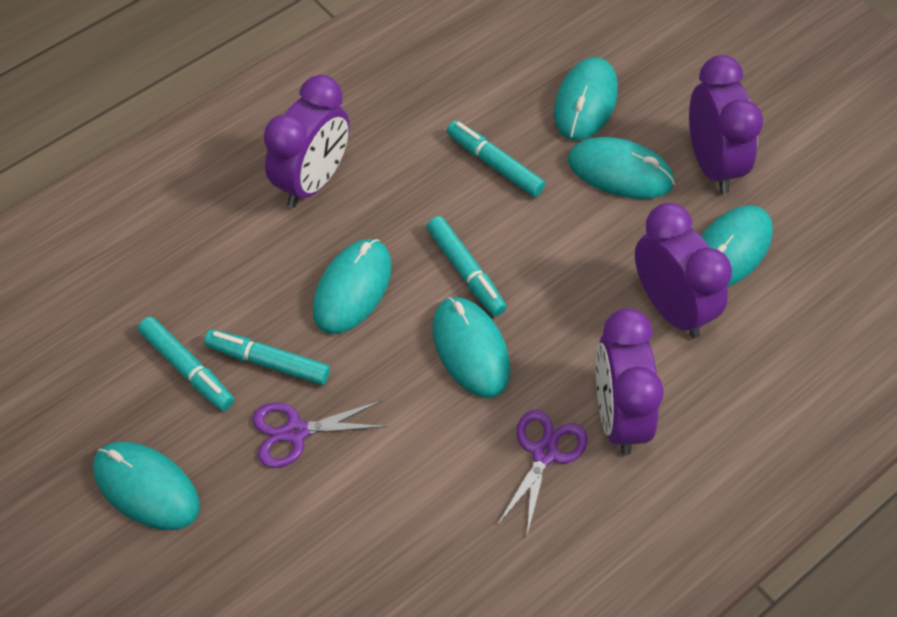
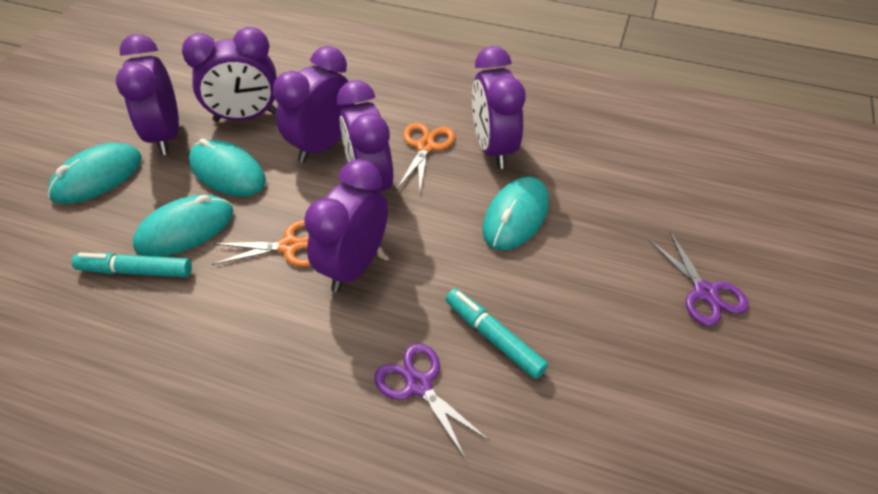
orange scissors: 0 -> 2
purple clock: 4 -> 6
turquoise marker: 4 -> 2
turquoise mouse: 6 -> 4

